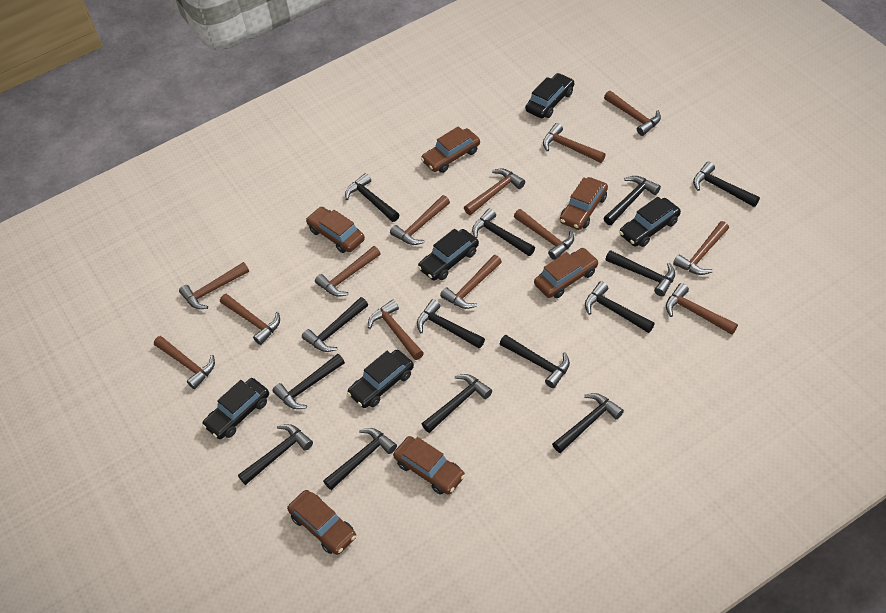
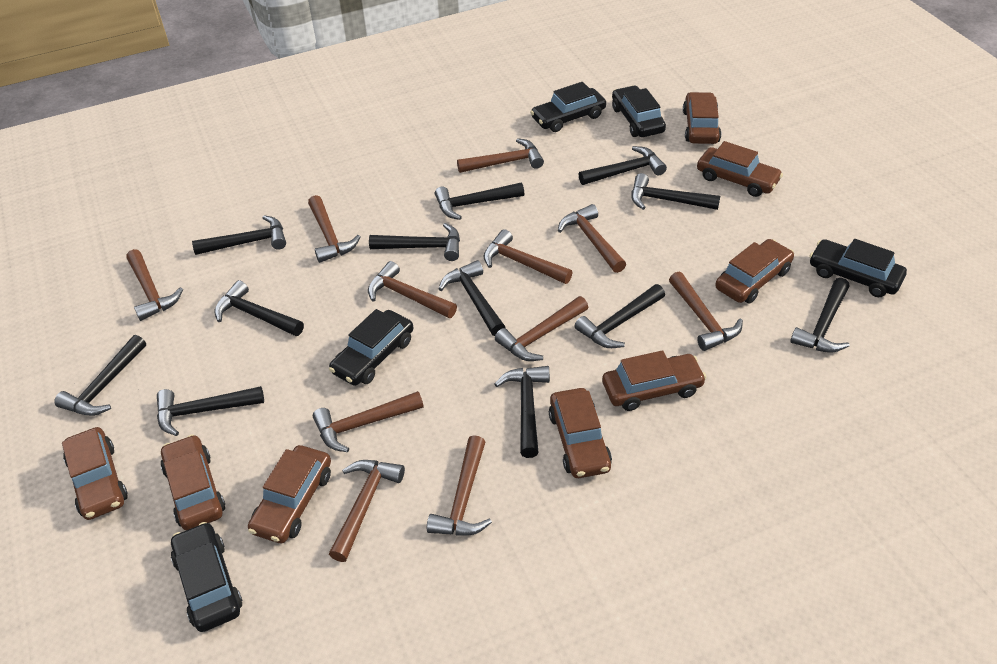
black hammer: 14 -> 12
brown car: 6 -> 8
brown hammer: 13 -> 11

